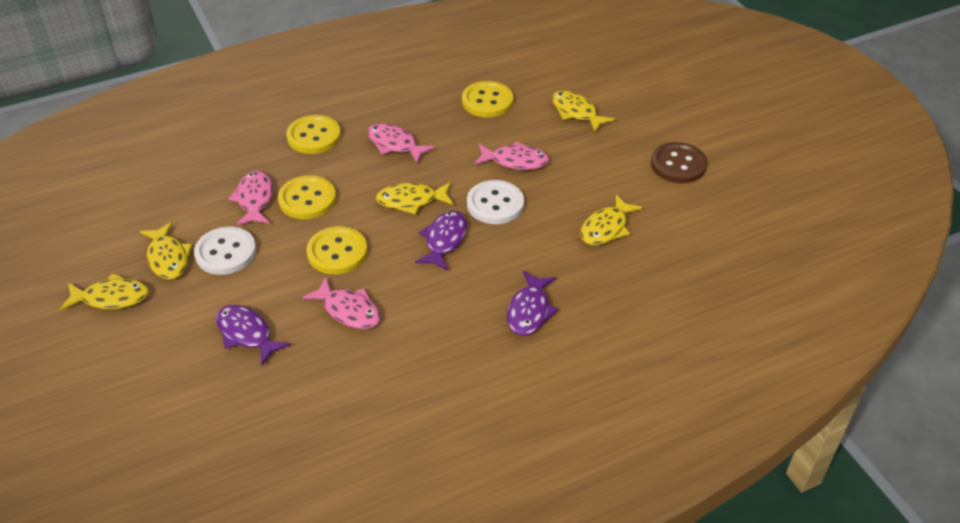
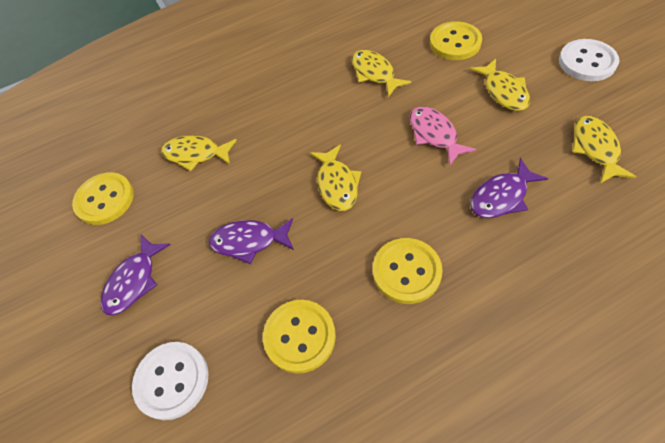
brown button: 1 -> 0
pink fish: 4 -> 1

